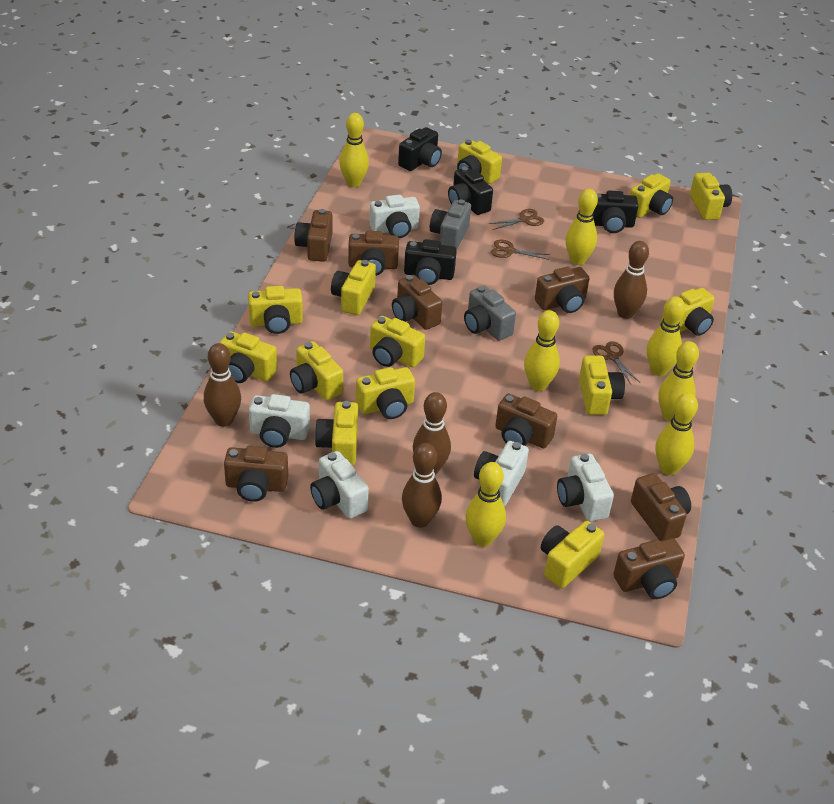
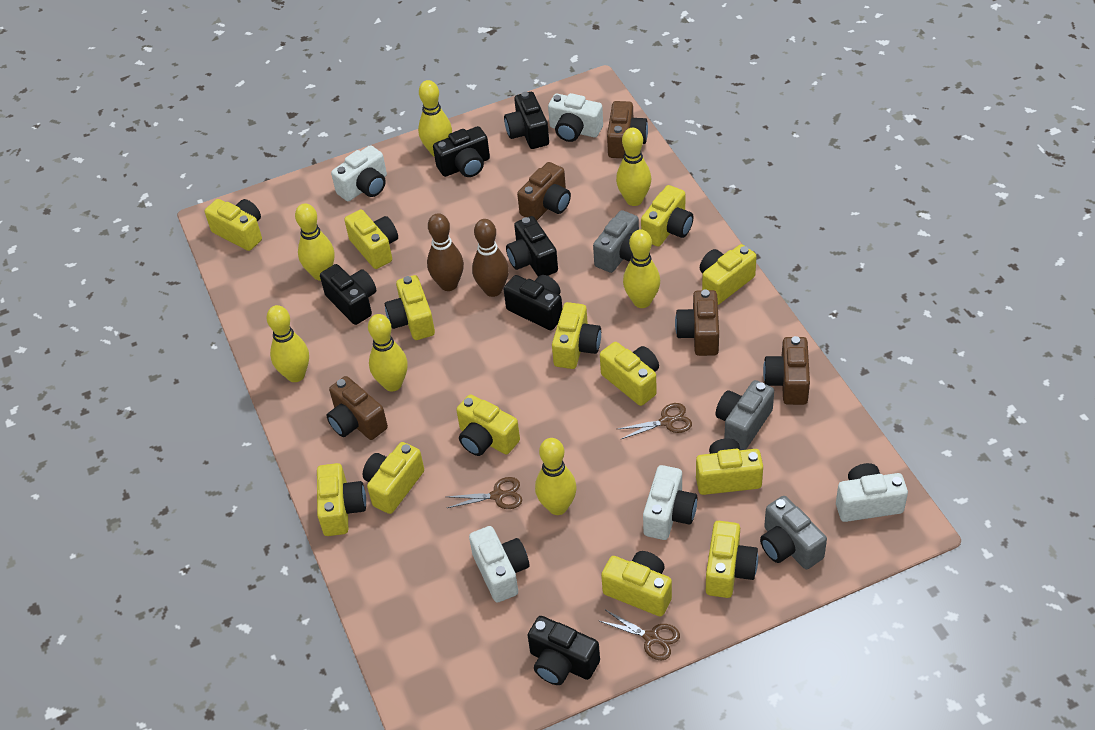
black camera: 4 -> 6
brown bowling pin: 4 -> 2
brown camera: 8 -> 5
grey camera: 2 -> 3

